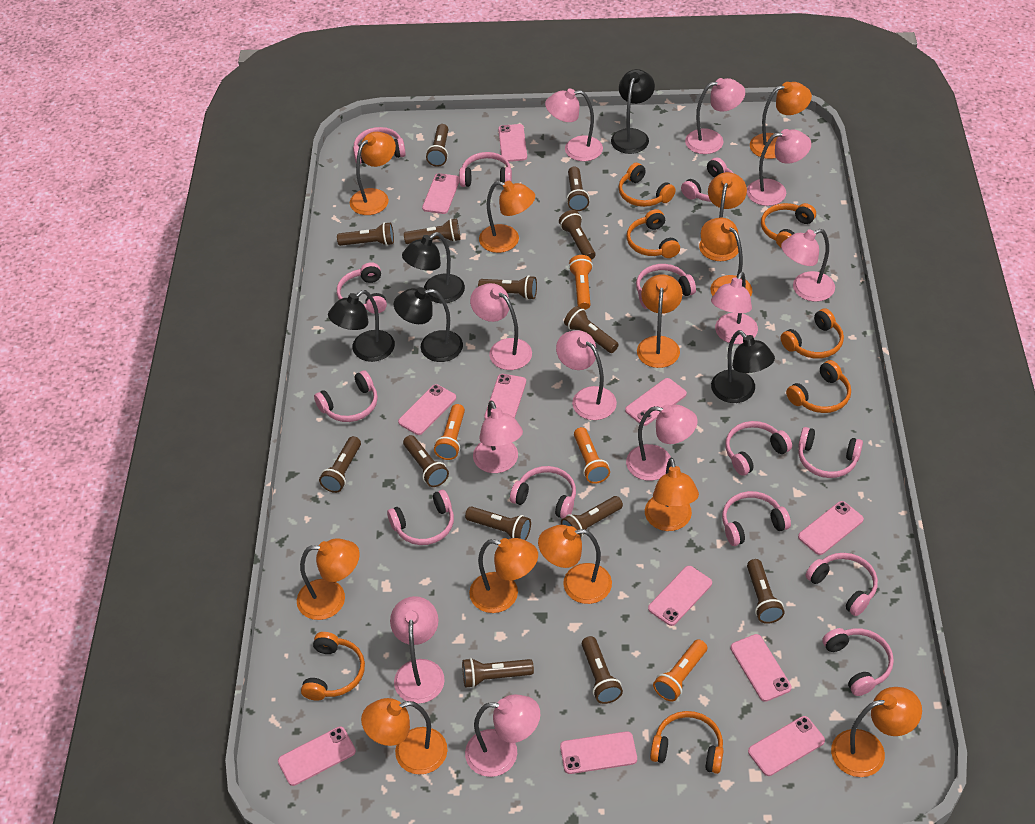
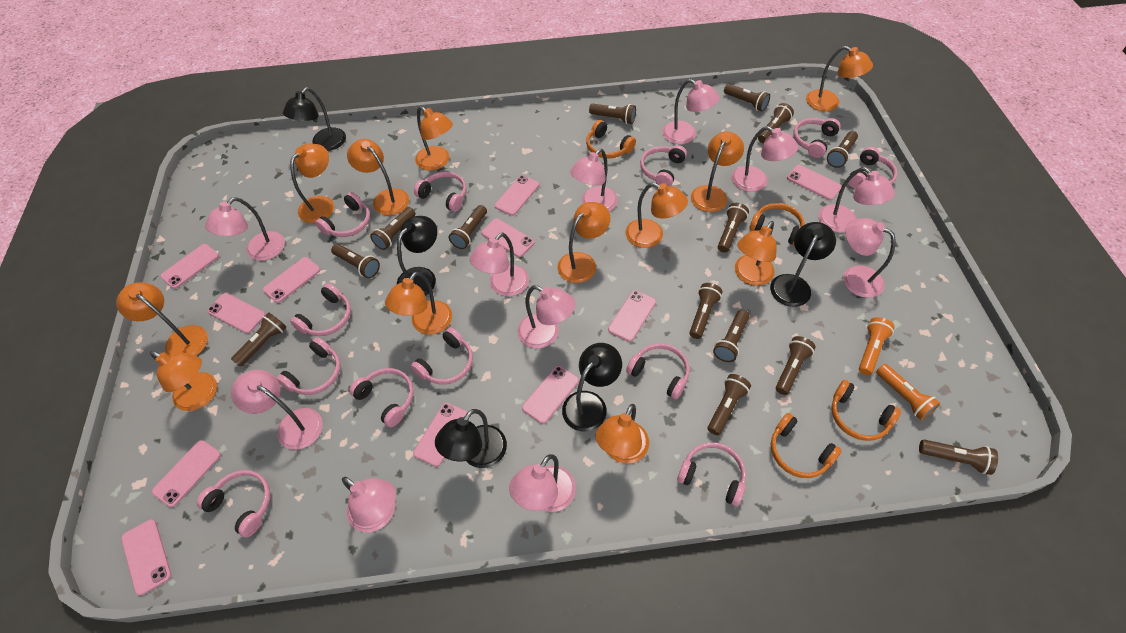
orange flashlight: 4 -> 2
orange headphones: 7 -> 4
pink headphones: 13 -> 12

